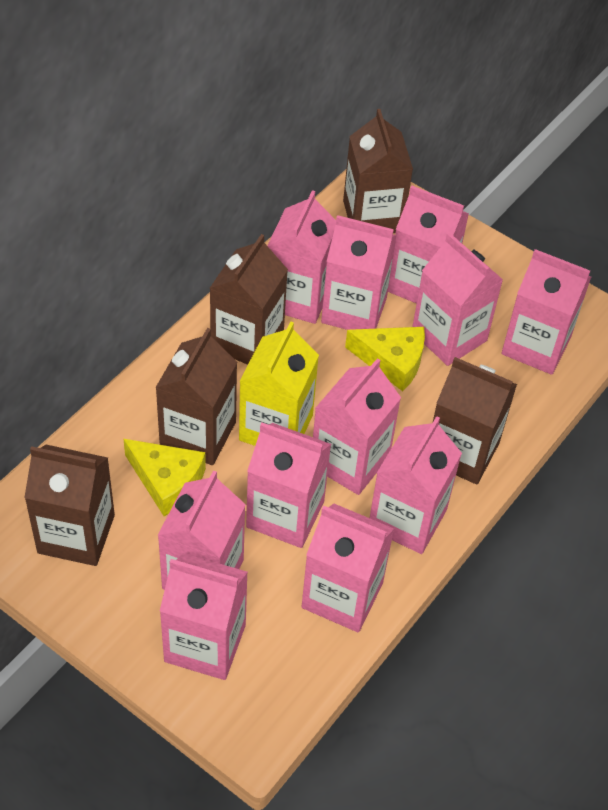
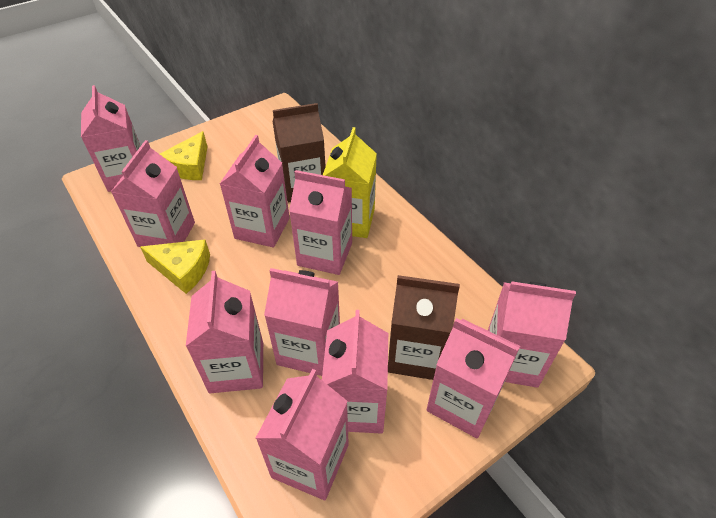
brown carton: 5 -> 2
pink carton: 11 -> 10

